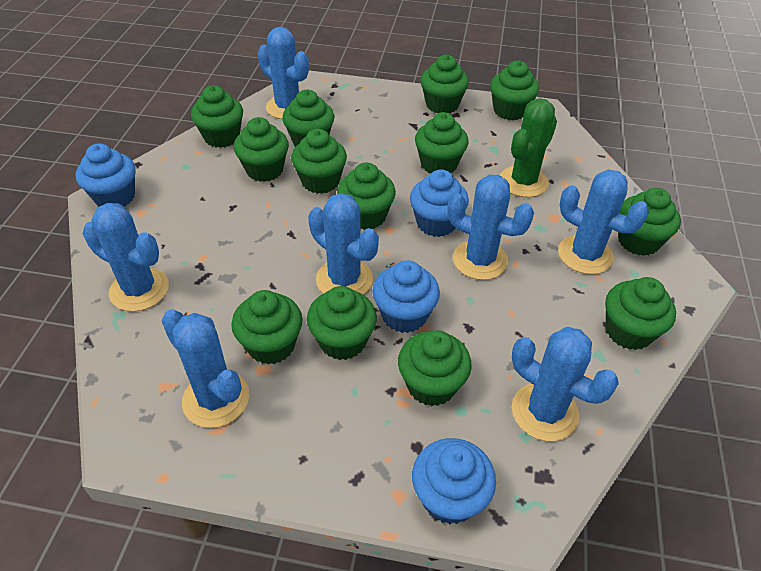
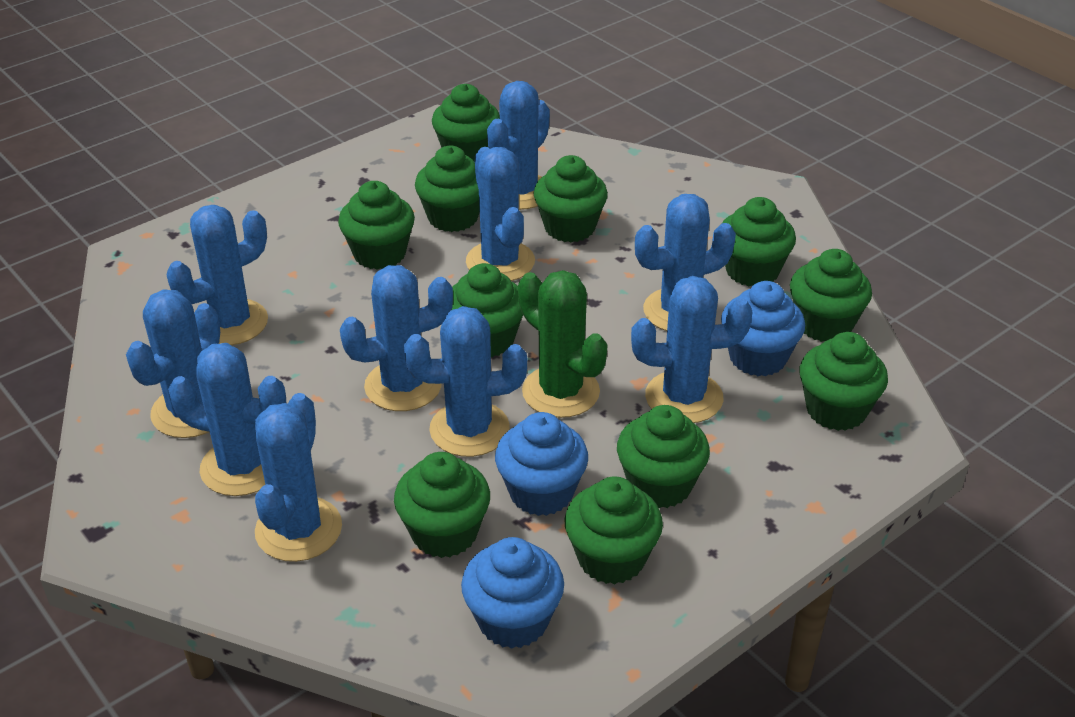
blue cactus: 7 -> 10
blue cupcake: 4 -> 3
green cupcake: 13 -> 11

